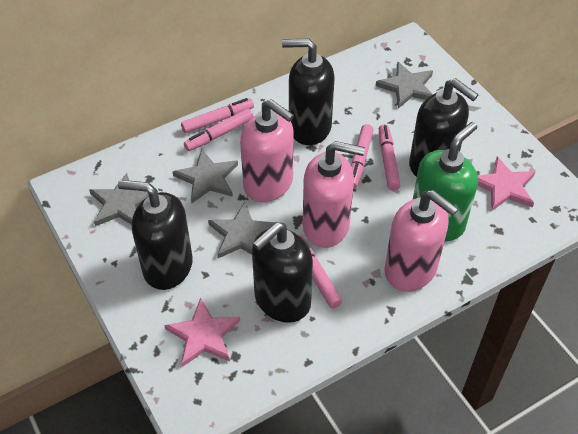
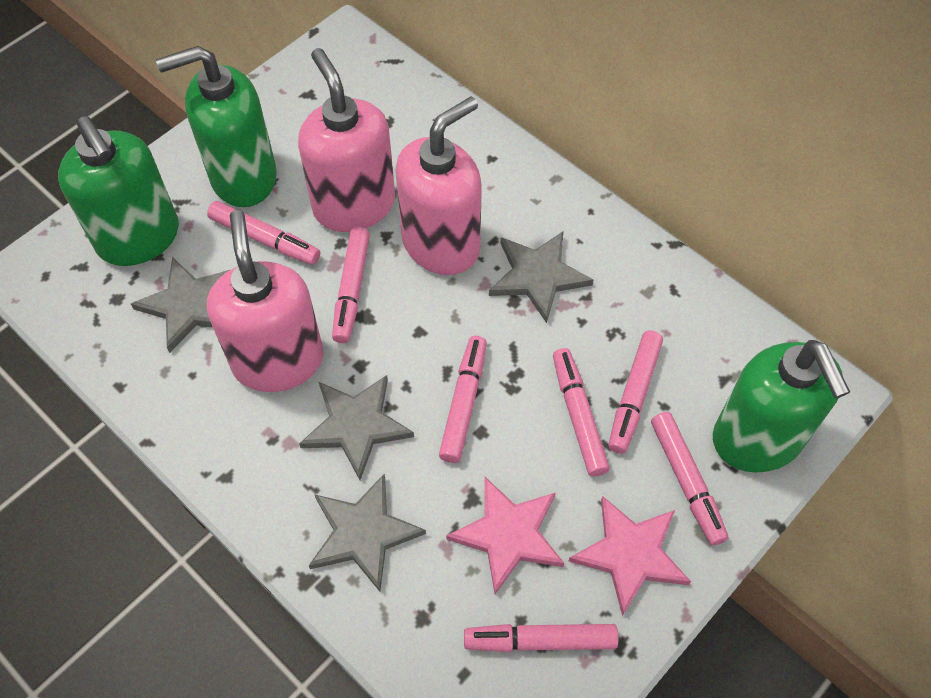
black soap dispenser: 4 -> 0
green soap dispenser: 1 -> 3
pink marker: 5 -> 7

